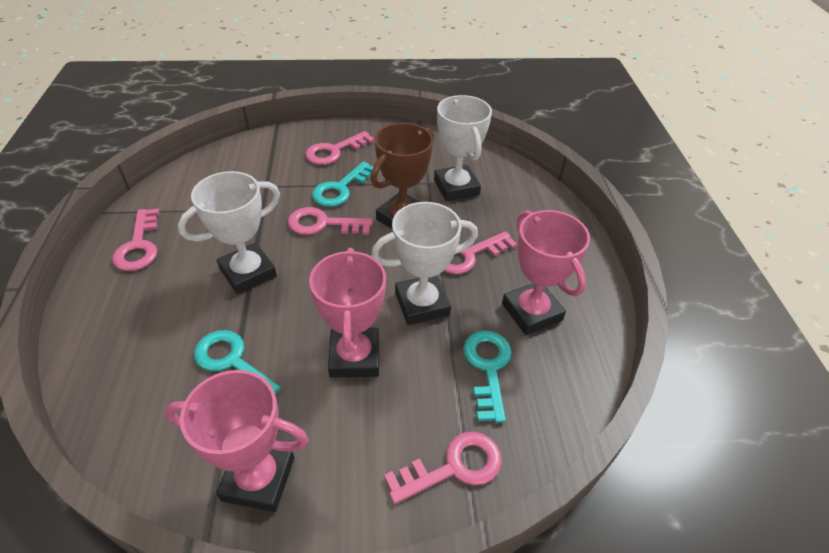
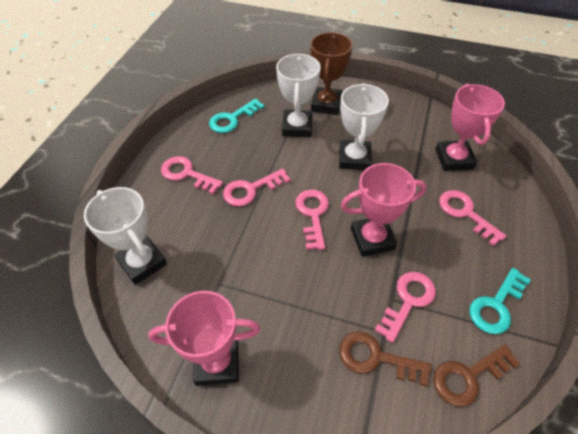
brown key: 0 -> 2
turquoise key: 3 -> 2

